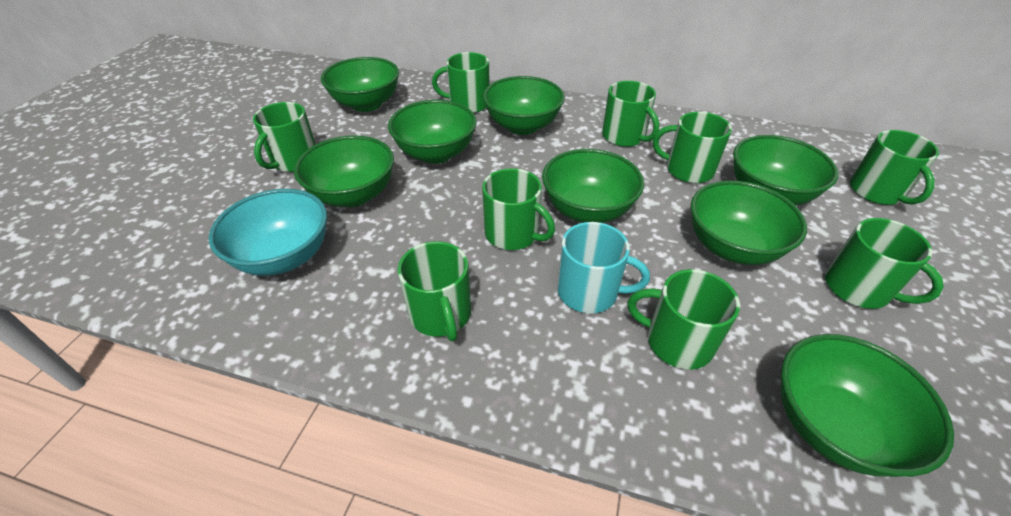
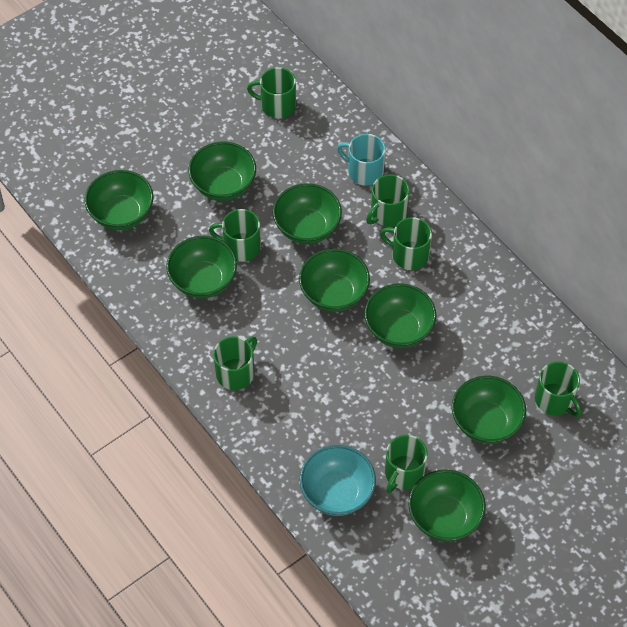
green mug: 9 -> 7

